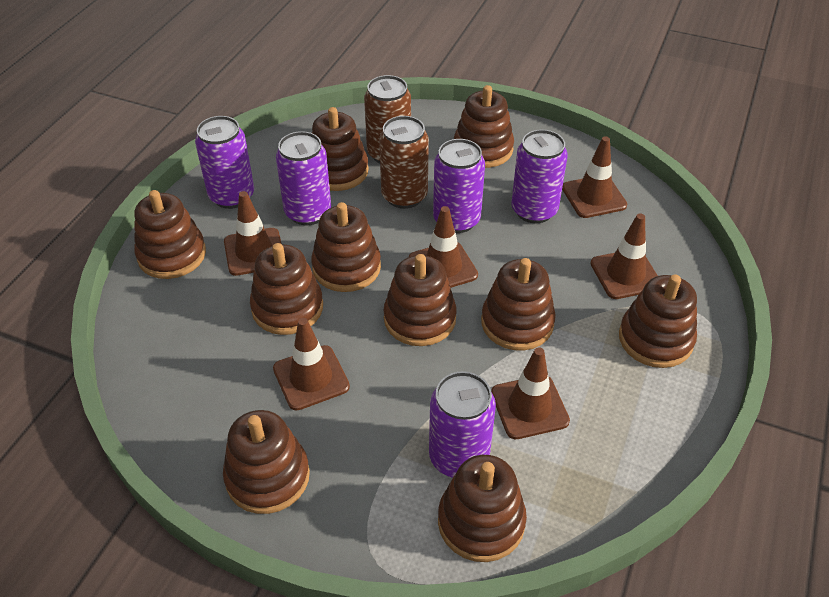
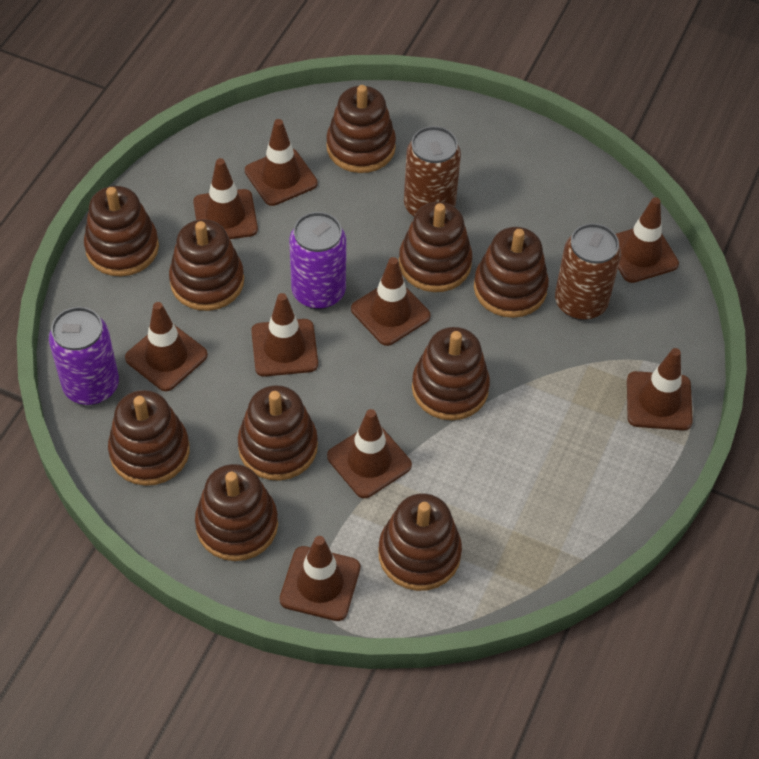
brown traffic cone: 6 -> 9
purple can: 5 -> 2

